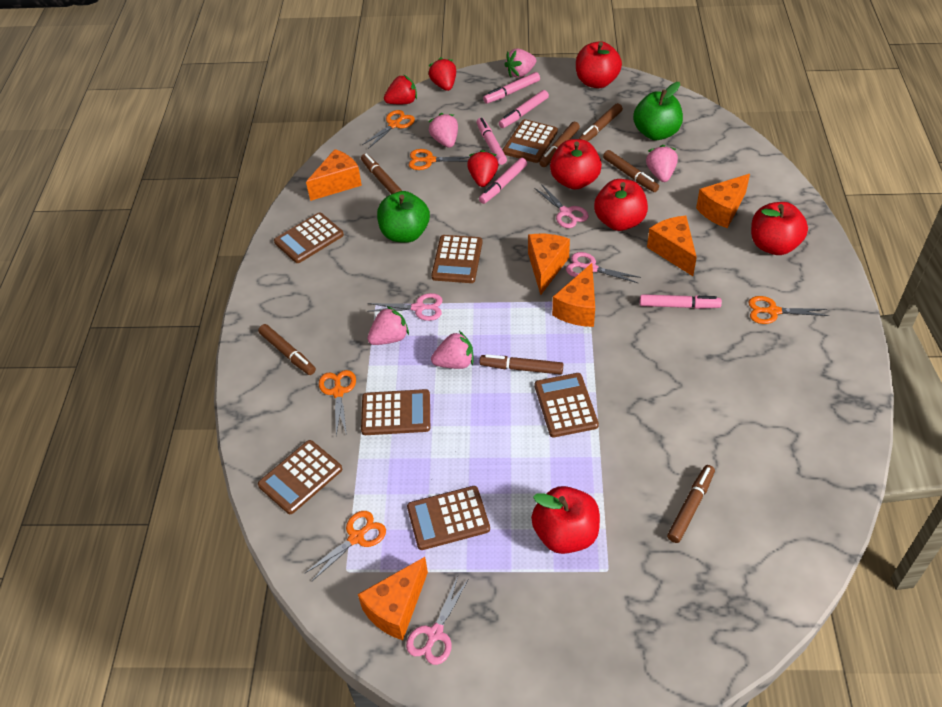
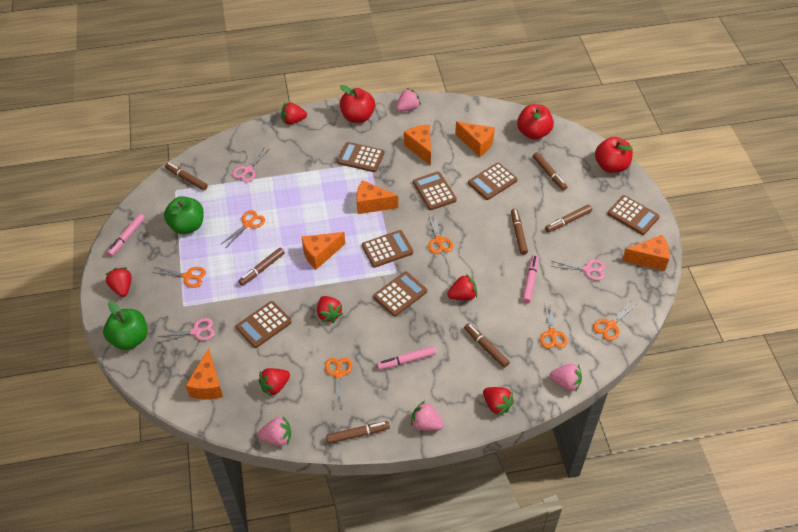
orange scissors: 5 -> 6
pink marker: 5 -> 3
pink scissors: 4 -> 3
pink strawberry: 5 -> 4
red apple: 5 -> 3
red strawberry: 3 -> 6

